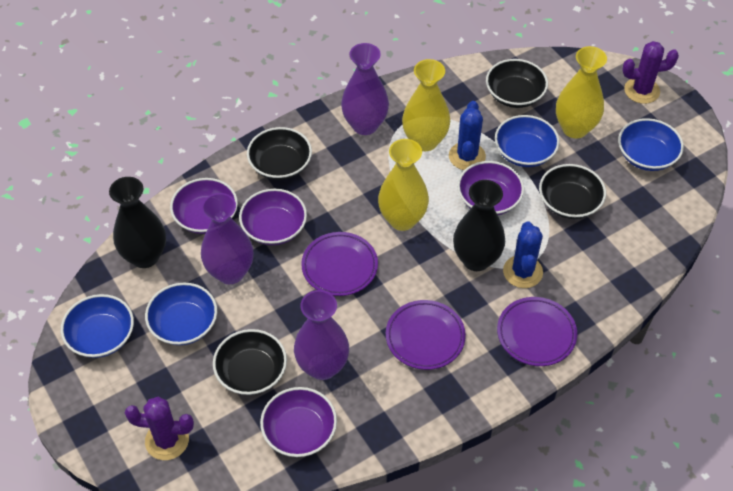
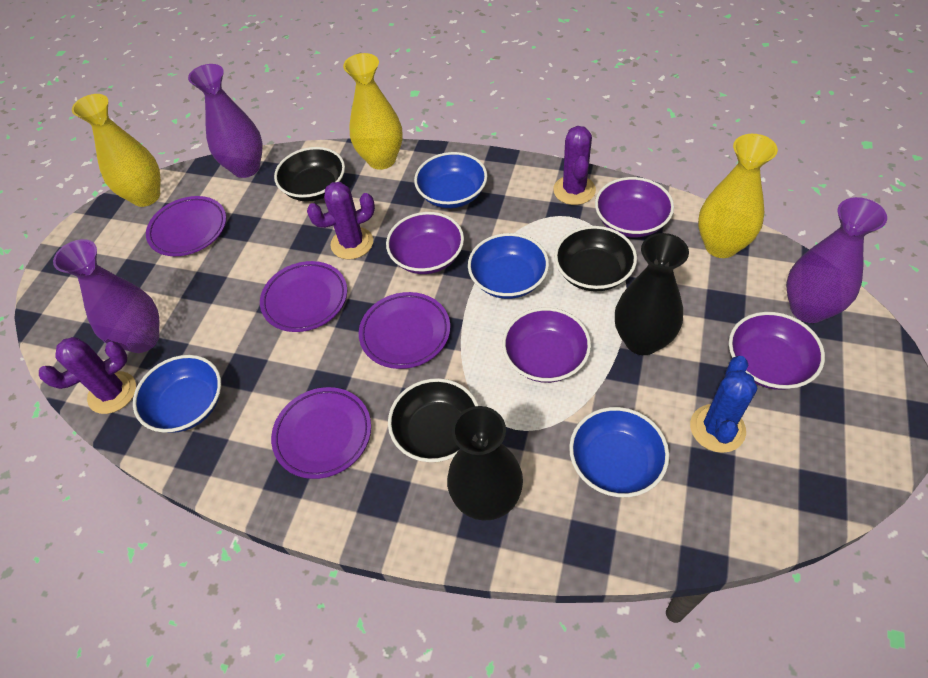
black bowl: 4 -> 3
blue cactus: 2 -> 1
purple cactus: 2 -> 3
purple plate: 3 -> 4

